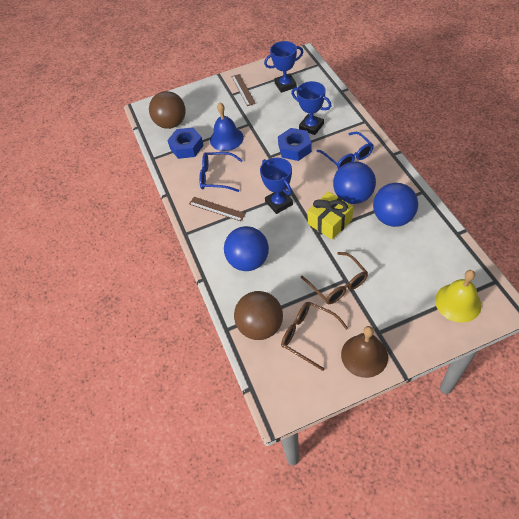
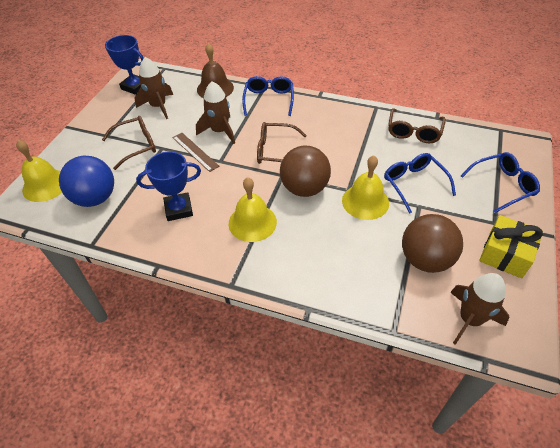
blue ball: 3 -> 1
blue bell: 1 -> 0
blue glasses: 2 -> 3
blue nut: 2 -> 0
blue trophy: 3 -> 2
brown glasses: 2 -> 3
brown rocket: 0 -> 3
brown ruler: 2 -> 1
yellow bell: 1 -> 3

